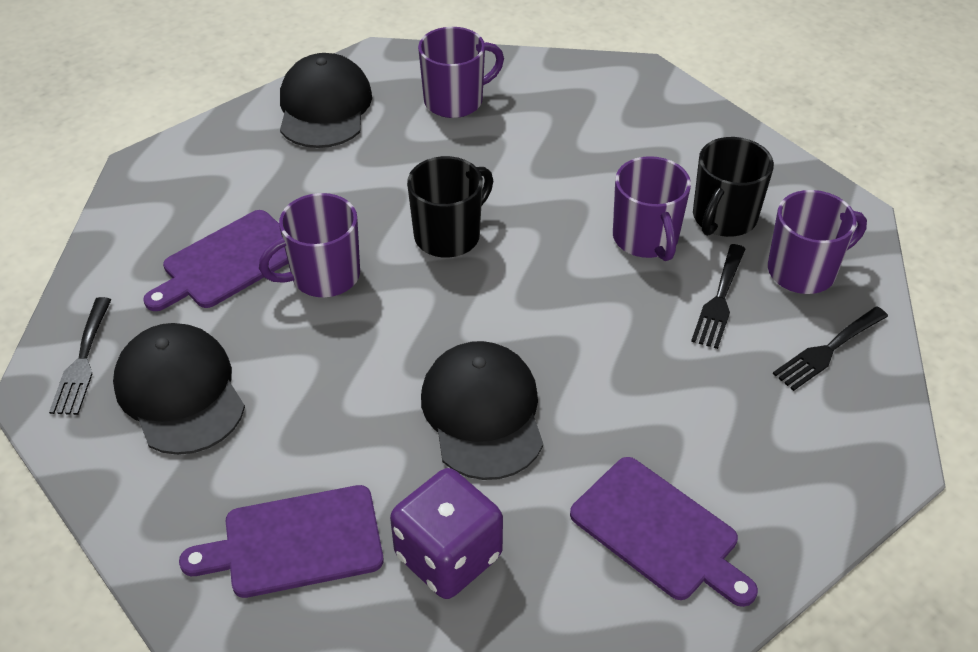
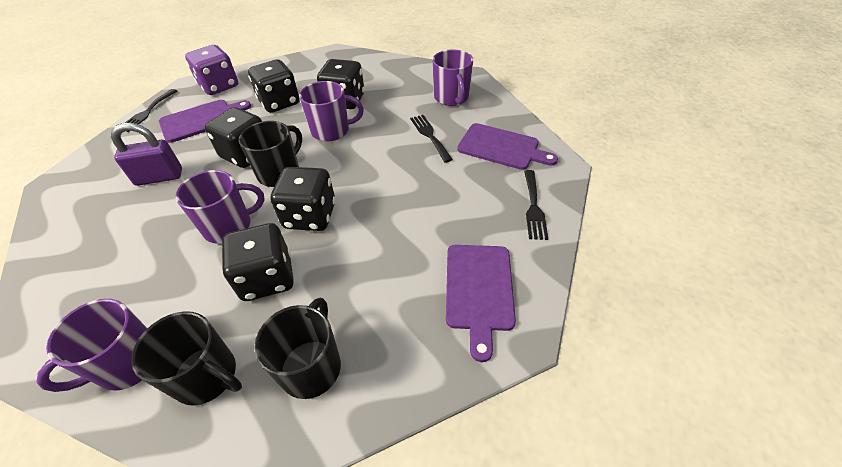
black cap: 3 -> 0
black dice: 0 -> 5
black mug: 2 -> 3
purple padlock: 0 -> 1

